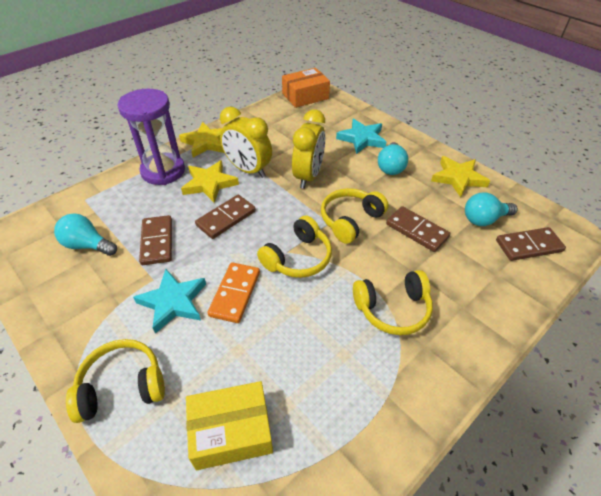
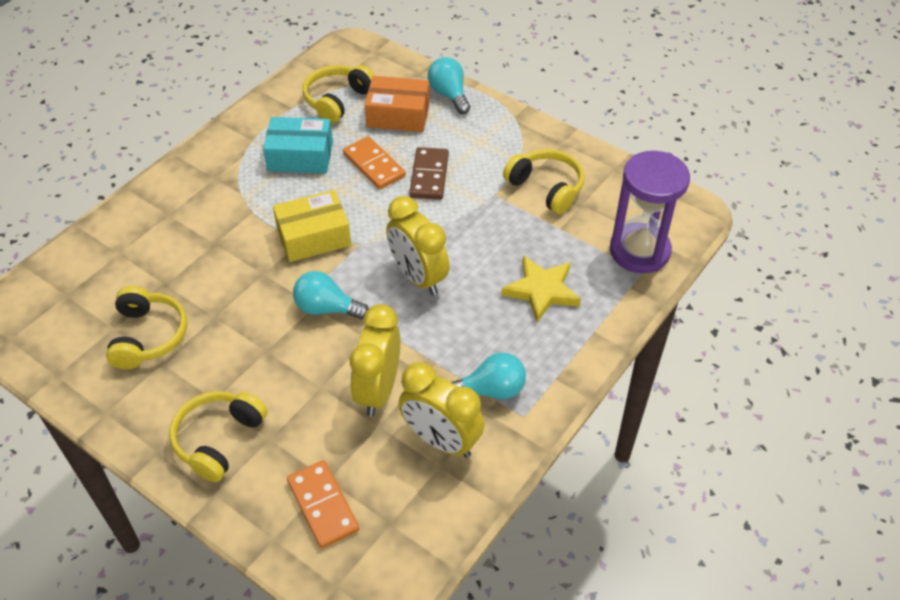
brown domino: 4 -> 1
orange domino: 1 -> 2
turquoise box: 0 -> 1
turquoise star: 2 -> 0
yellow clock: 2 -> 3
yellow star: 3 -> 1

